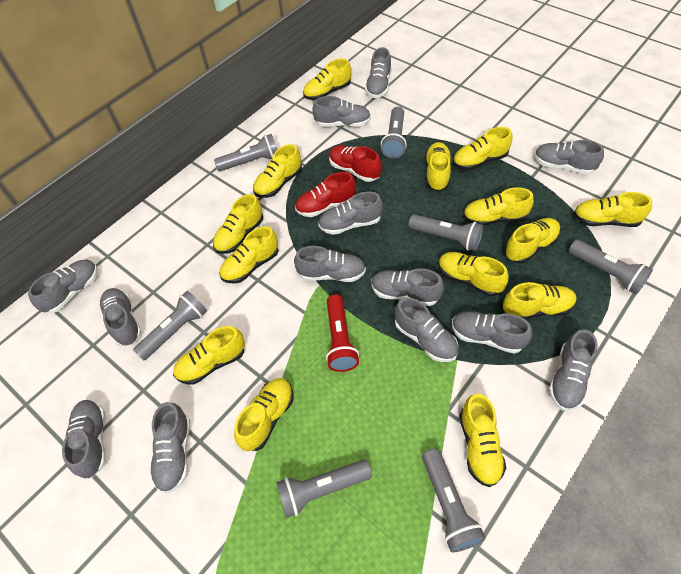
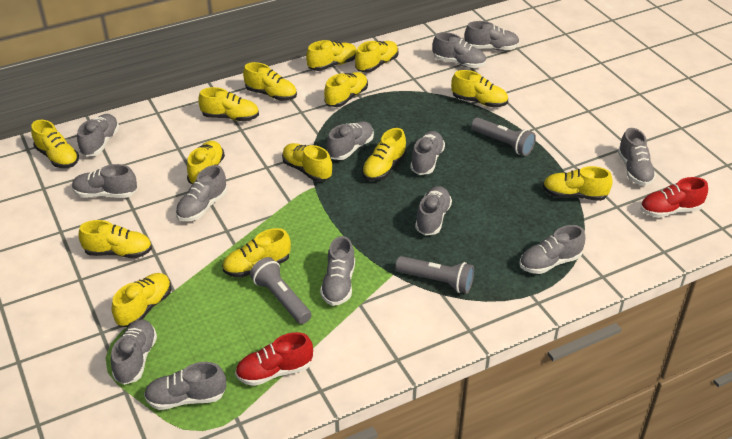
grey flashlight: 7 -> 3
red flashlight: 1 -> 0

